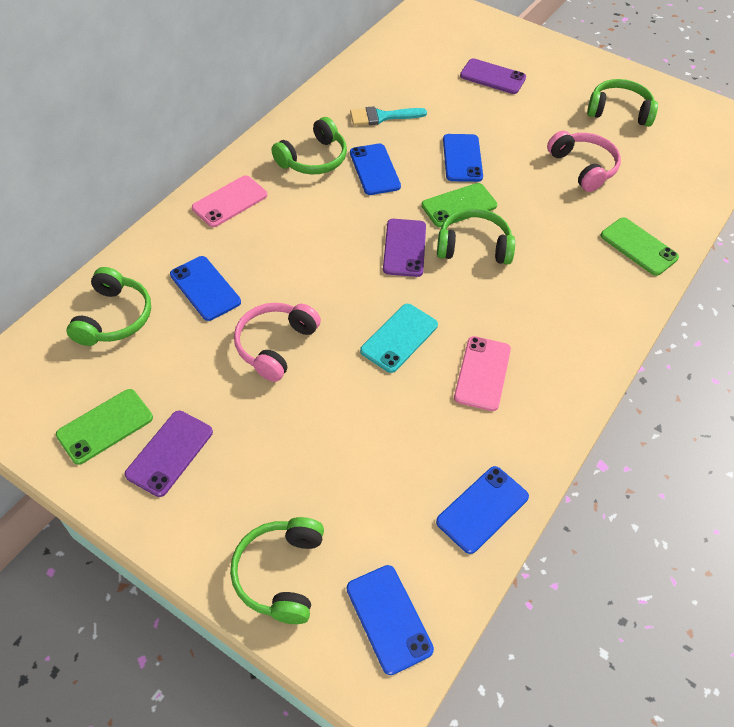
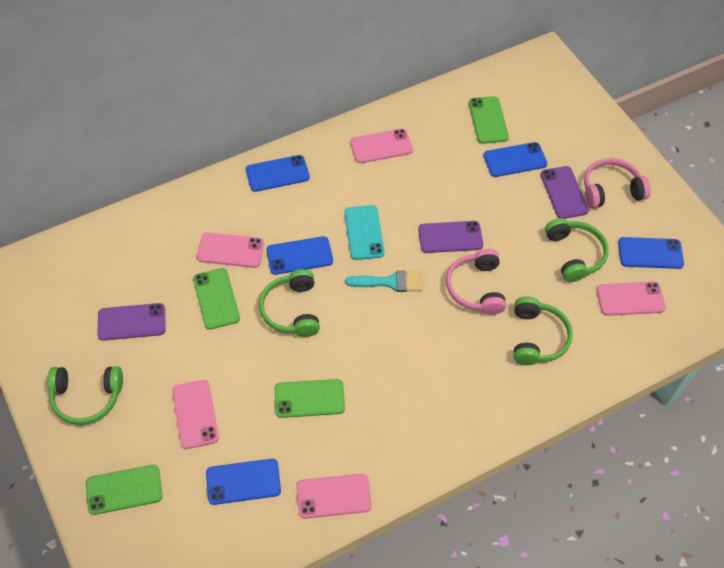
green headphones: 5 -> 4
green phone: 3 -> 4
pink phone: 2 -> 5

